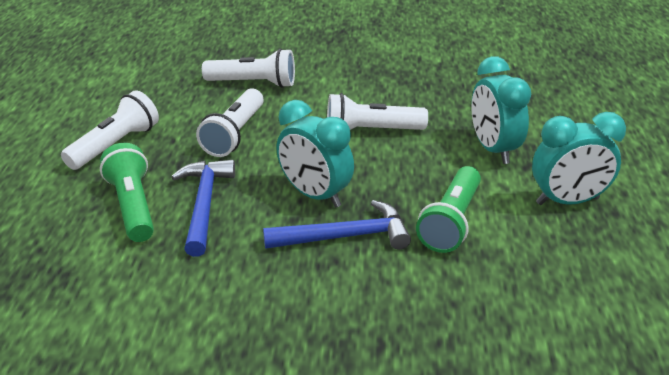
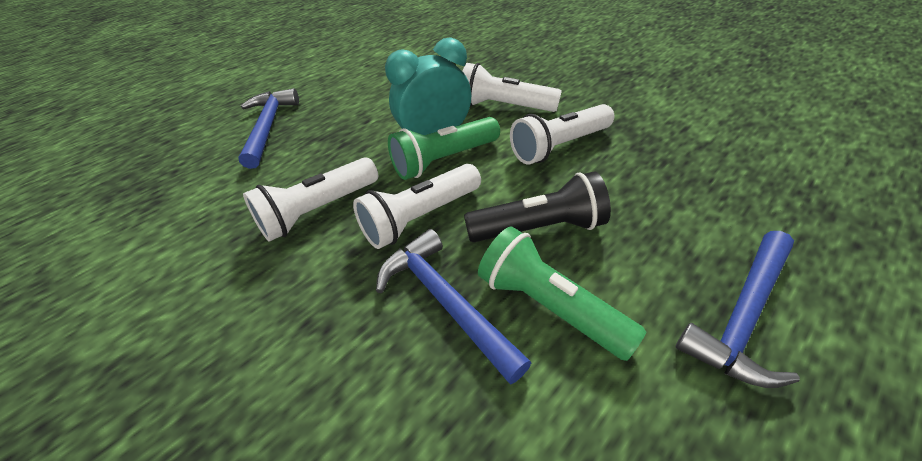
black flashlight: 0 -> 1
blue hammer: 2 -> 3
turquoise clock: 3 -> 1

